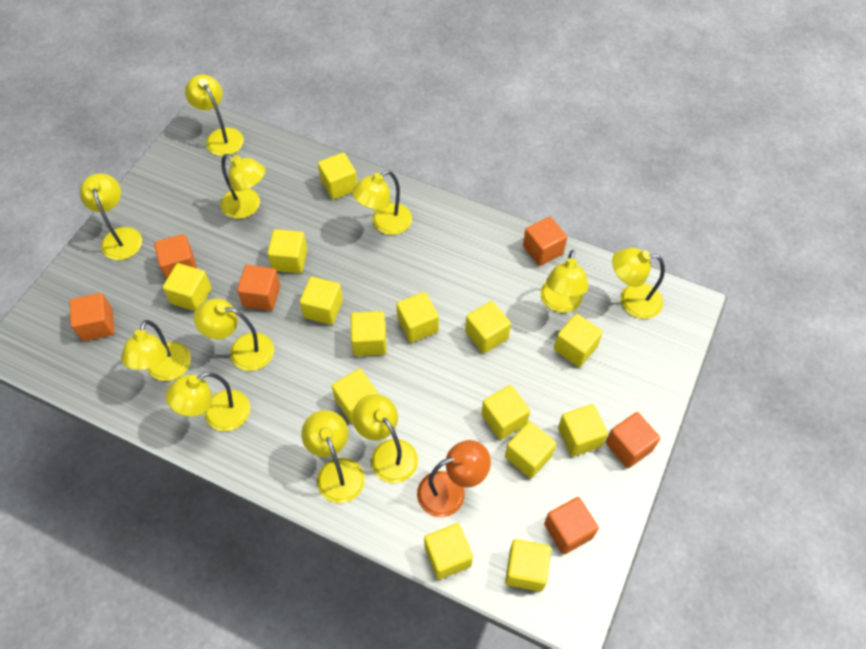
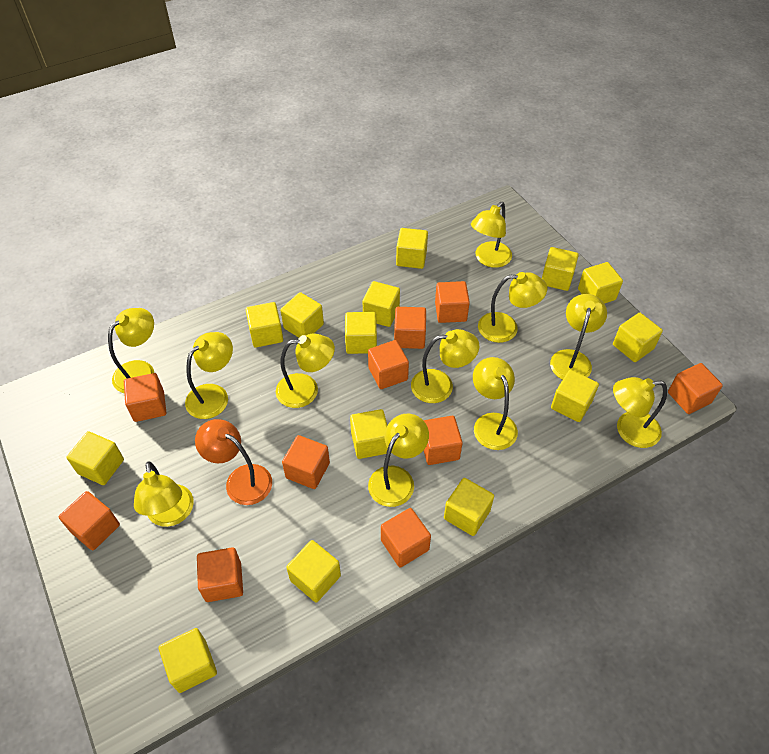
orange cube: 6 -> 10

